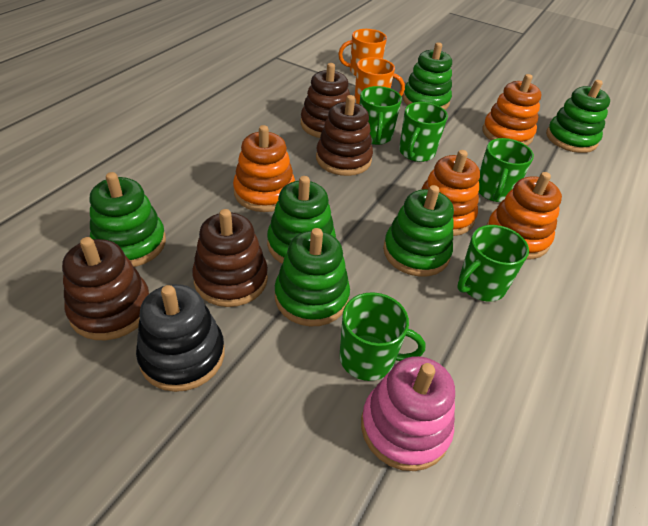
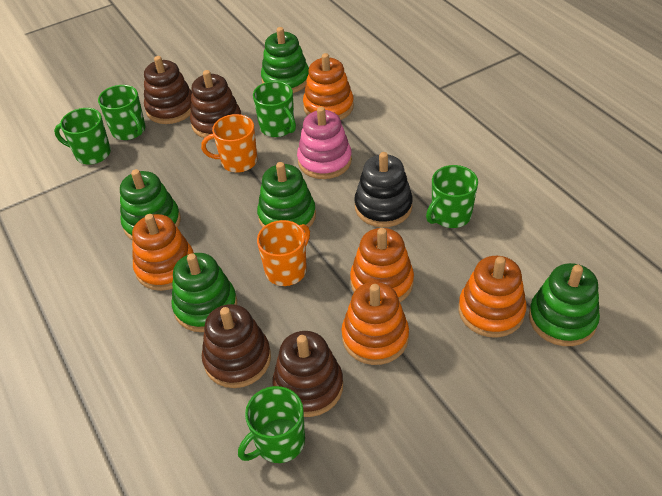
green stacking toy: 6 -> 5
orange stacking toy: 4 -> 5

